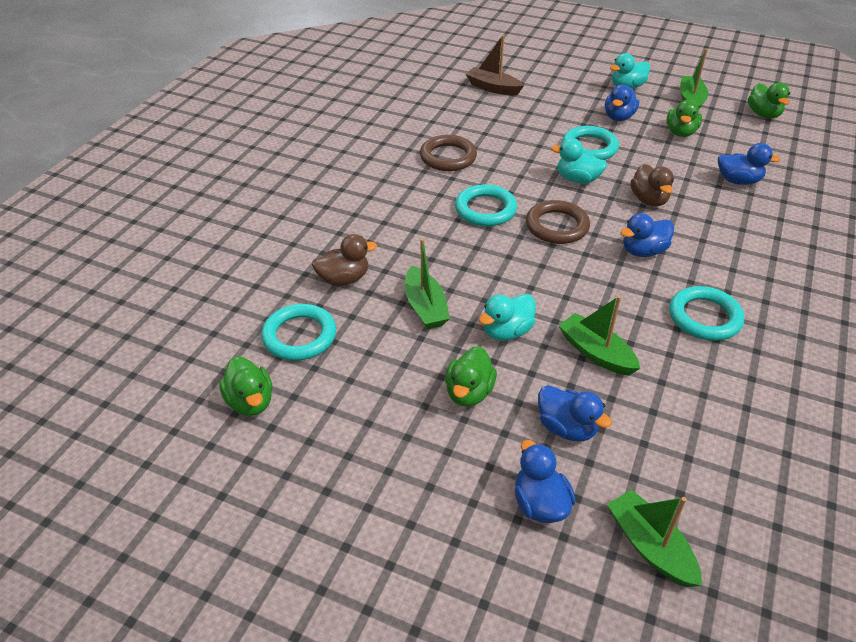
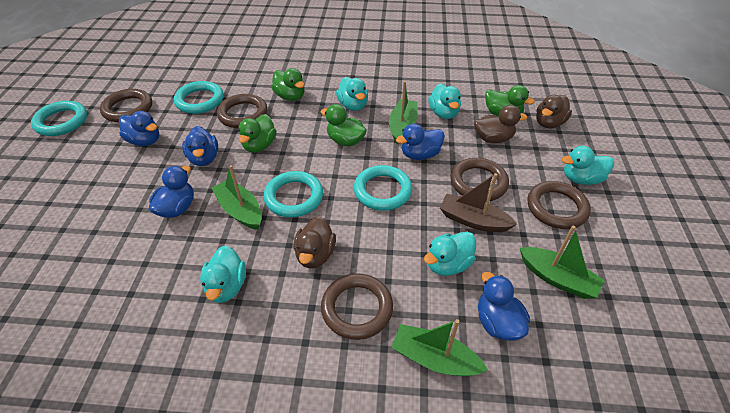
brown duck: 2 -> 3
brown ring: 2 -> 5
turquoise duck: 3 -> 5

